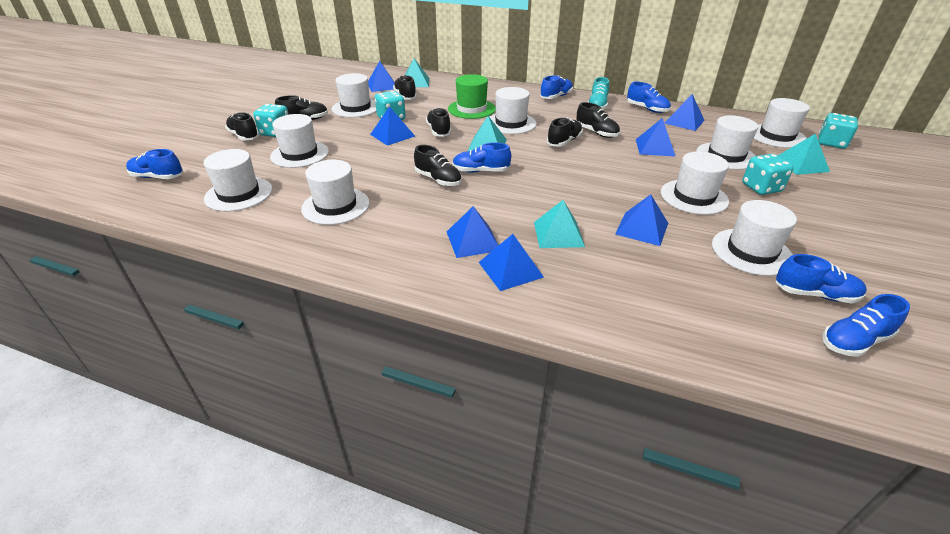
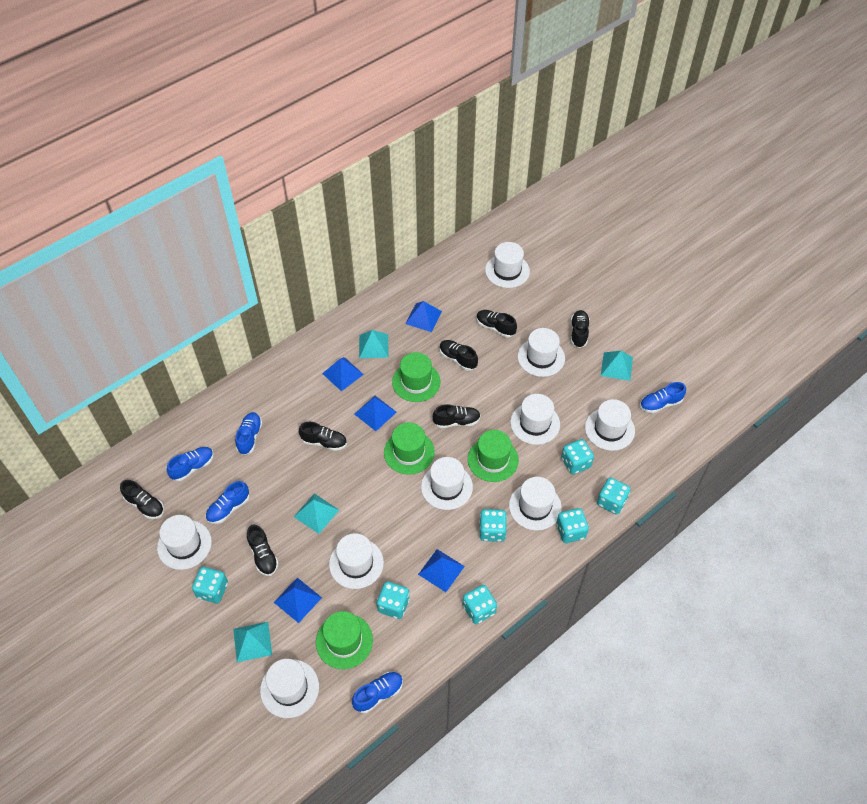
blue pyramid: 7 -> 5
blue shoe: 6 -> 5
green hat: 1 -> 4
turquoise dice: 4 -> 7
turquoise shoe: 1 -> 0

